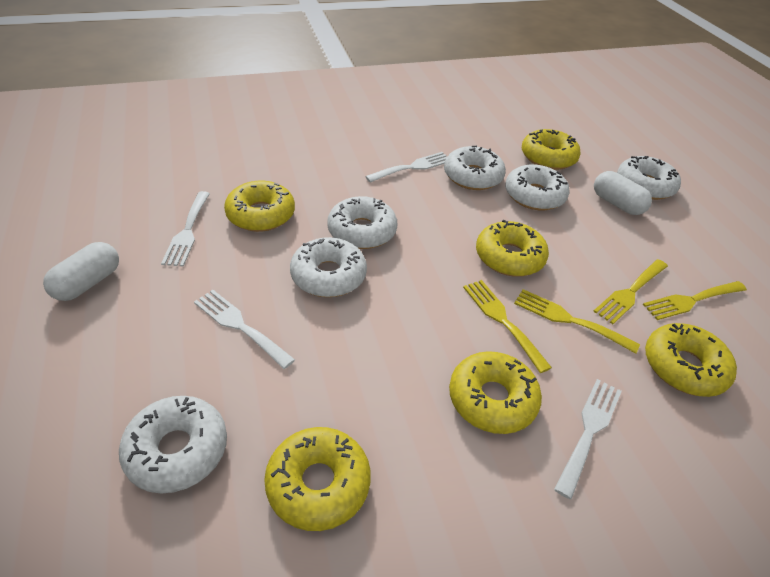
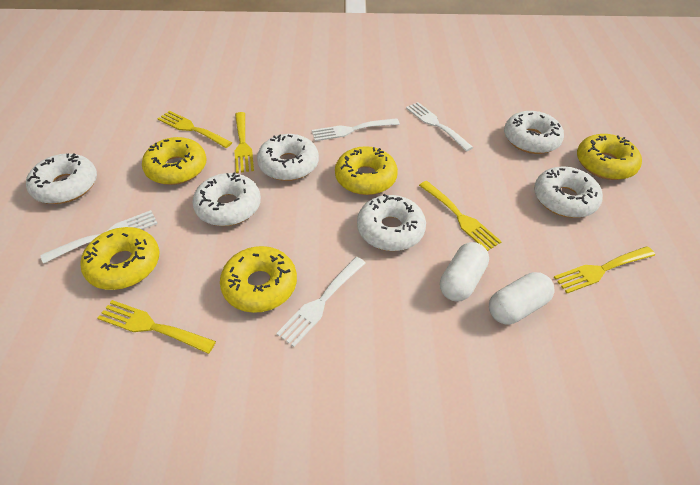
yellow donut: 6 -> 5
yellow fork: 4 -> 5

